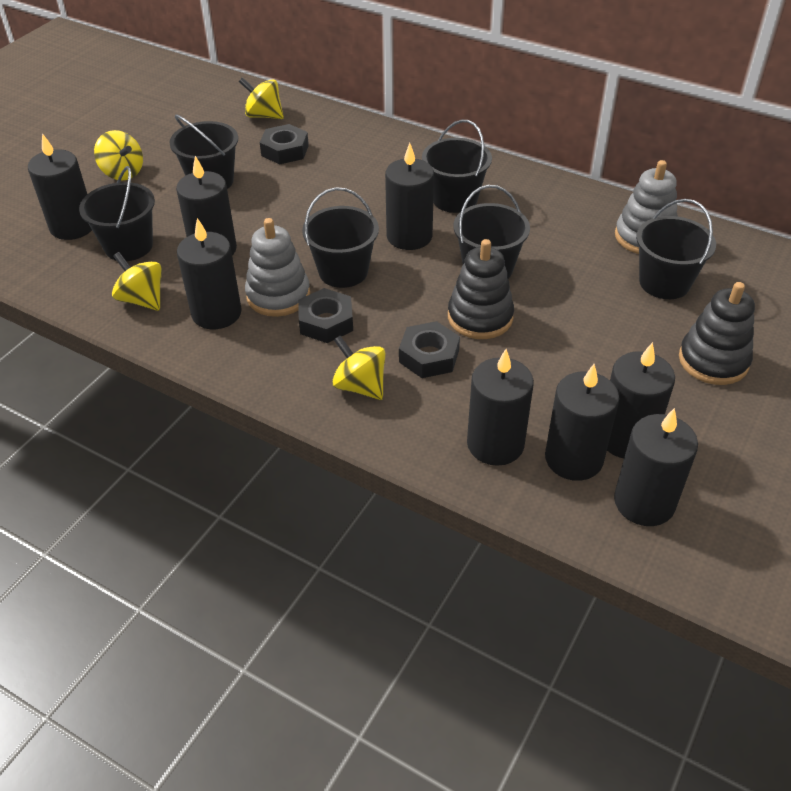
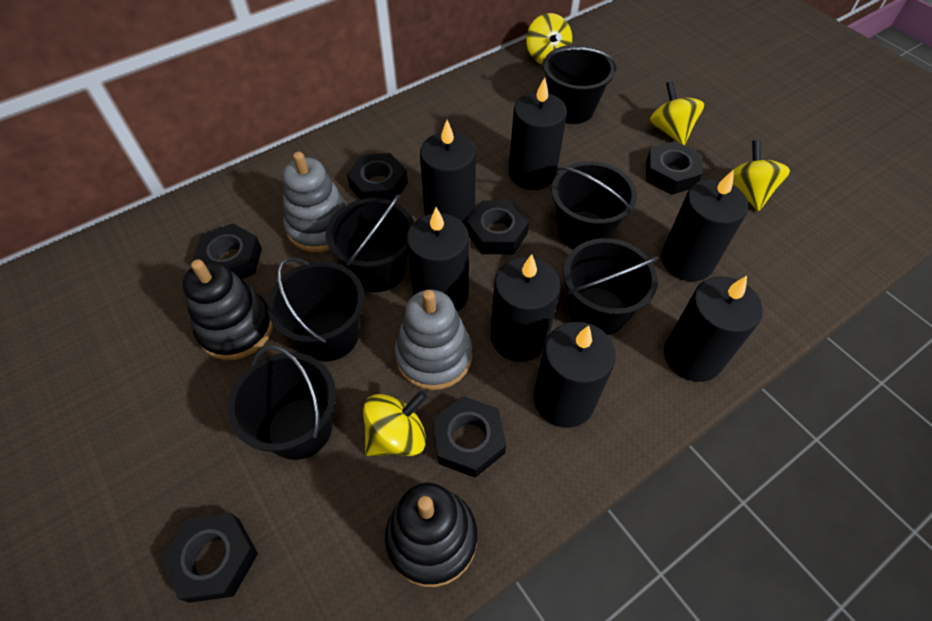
black candle: 8 -> 7
black nut: 3 -> 6

